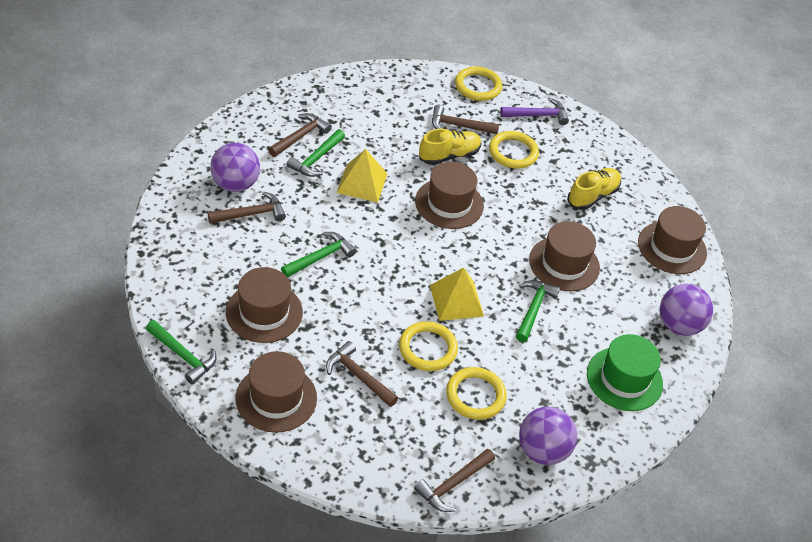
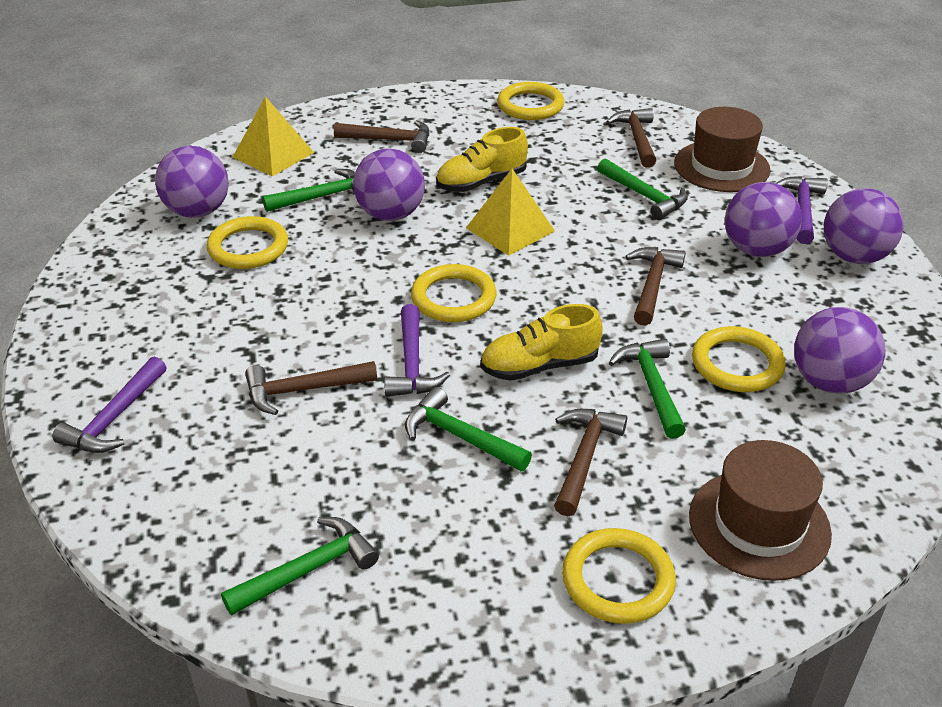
brown hat: 5 -> 2
green hammer: 4 -> 5
green hat: 1 -> 0
purple ball: 3 -> 5
purple hammer: 1 -> 3
yellow ring: 4 -> 5

